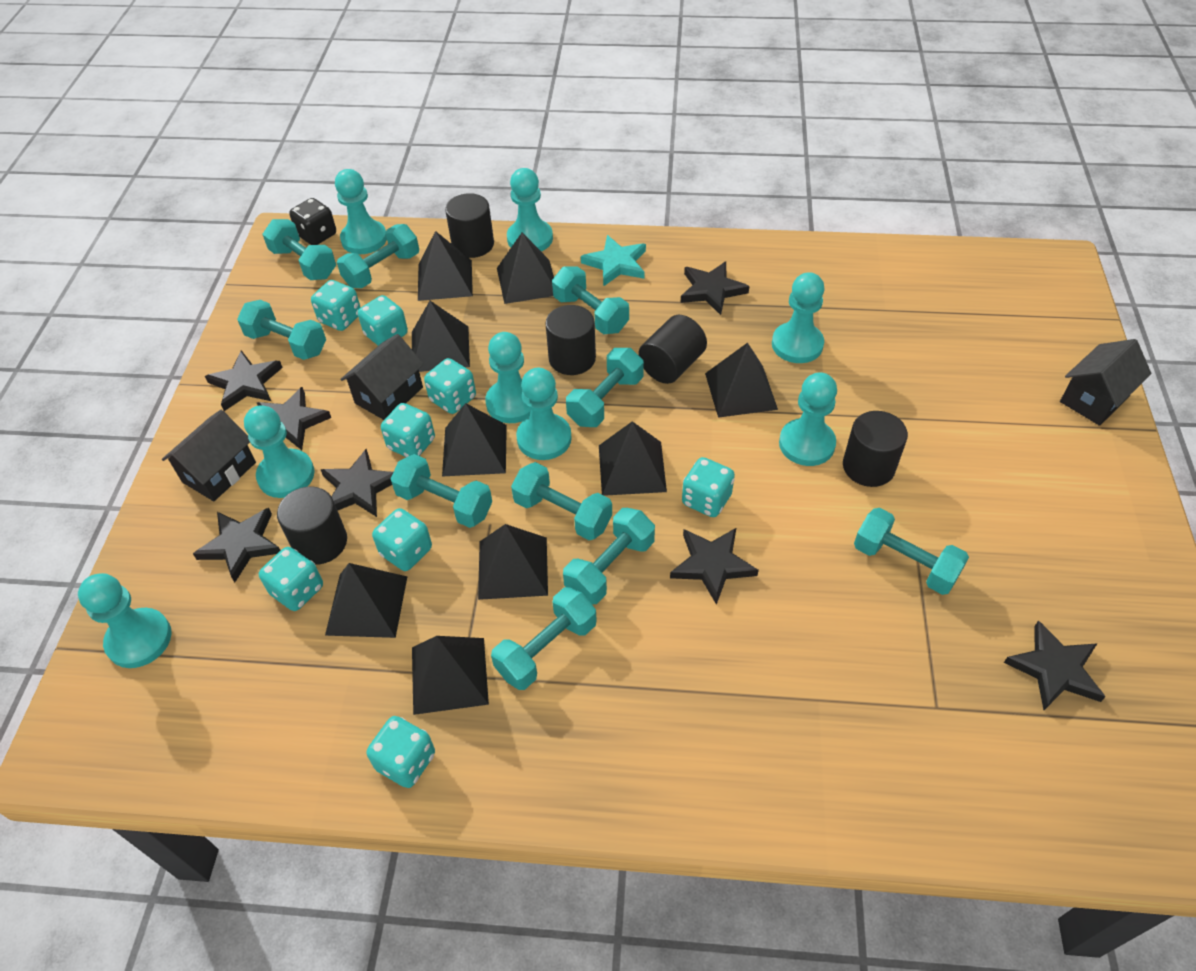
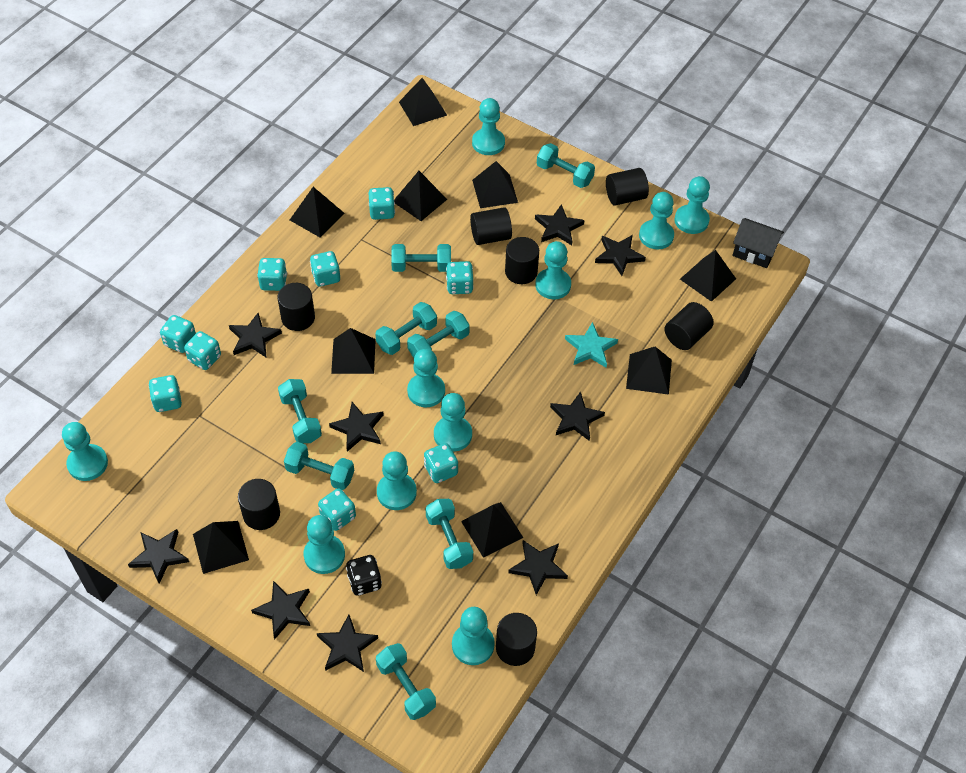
black cylinder: 5 -> 7
black house: 3 -> 1
black star: 7 -> 9
turquoise dice: 8 -> 9
turquoise dumbbell: 10 -> 8
turquoise pawn: 8 -> 10

